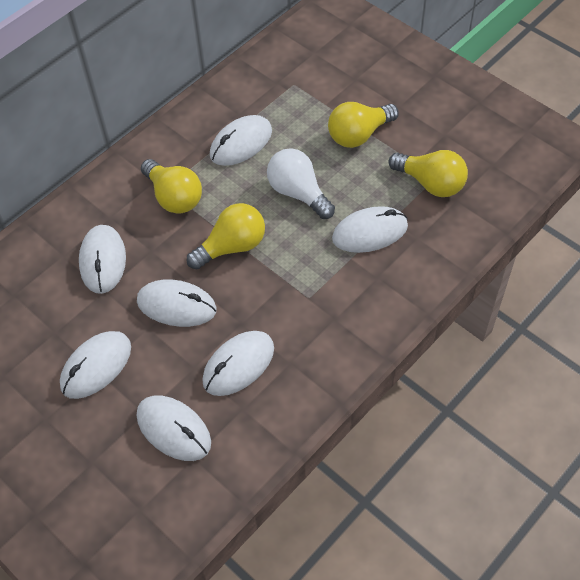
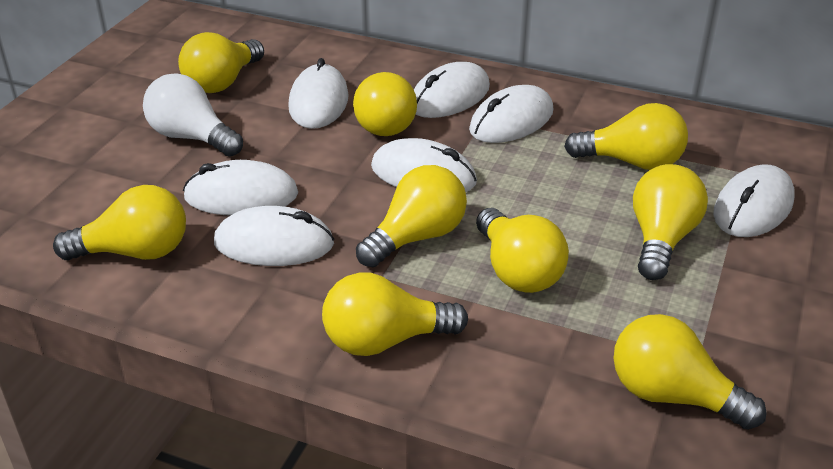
yellow light bulb: 4 -> 9

